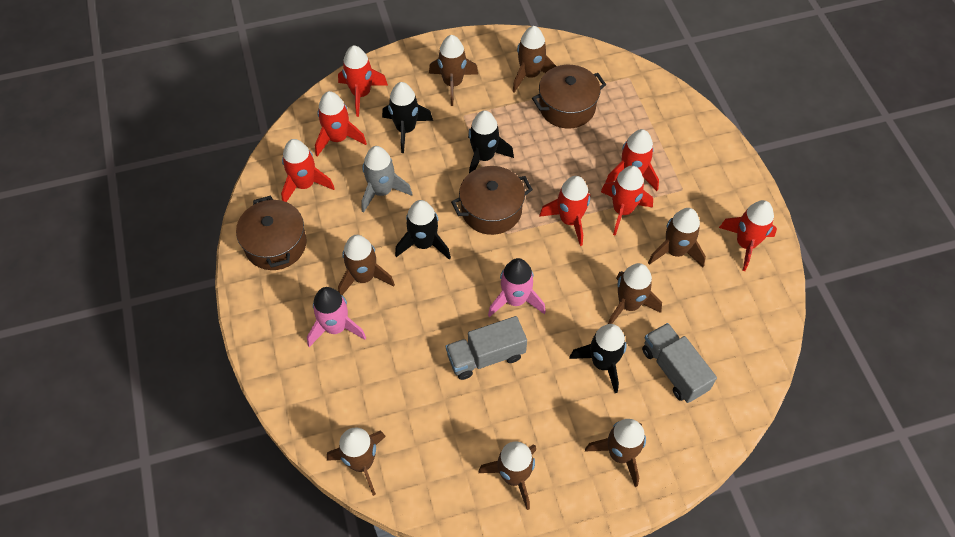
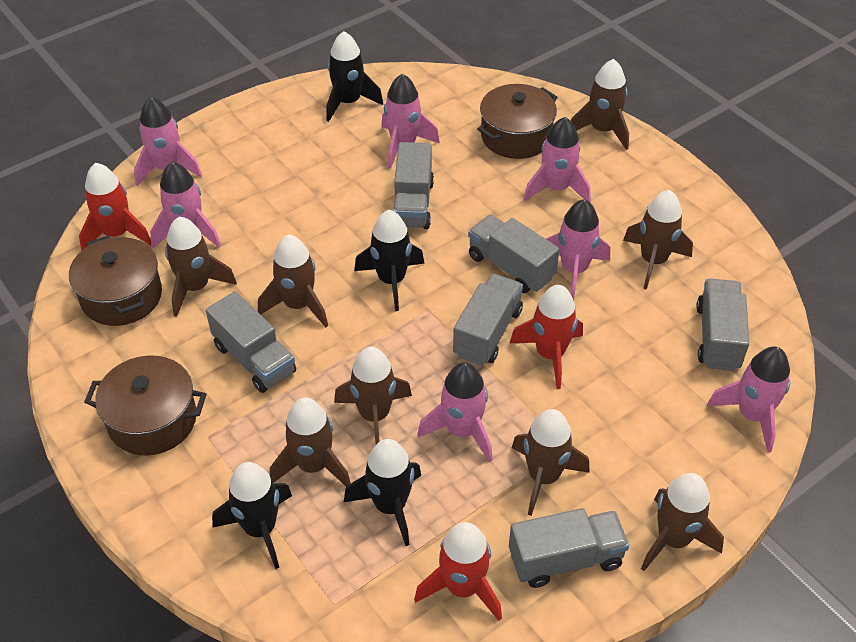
grey rocket: 1 -> 0
grey truck: 2 -> 6
pink rocket: 2 -> 7
red rocket: 7 -> 3

